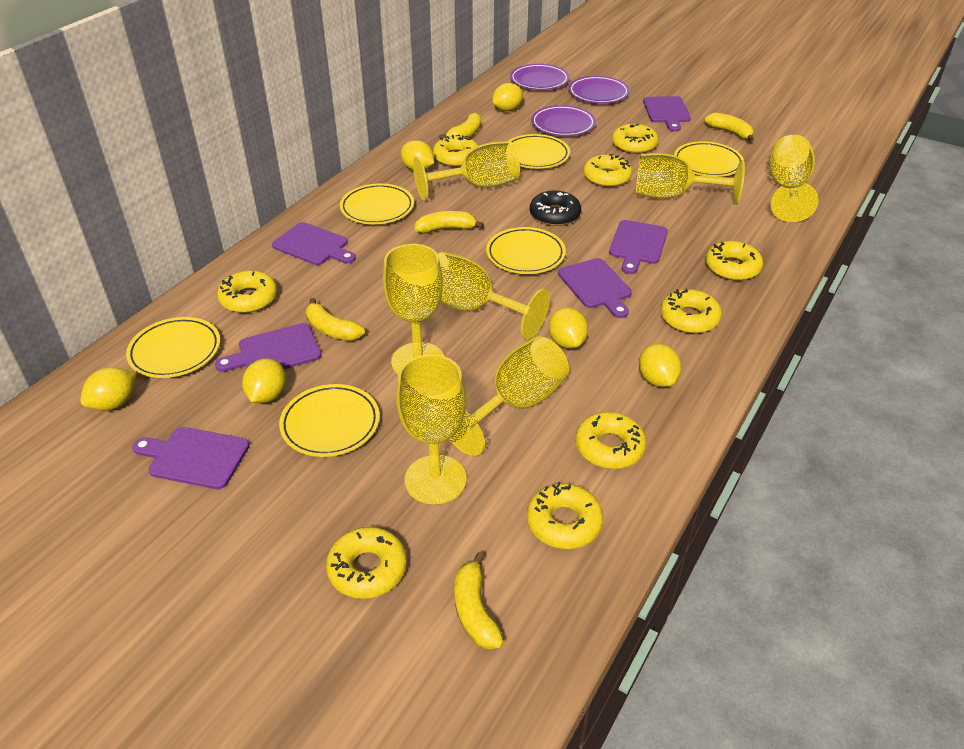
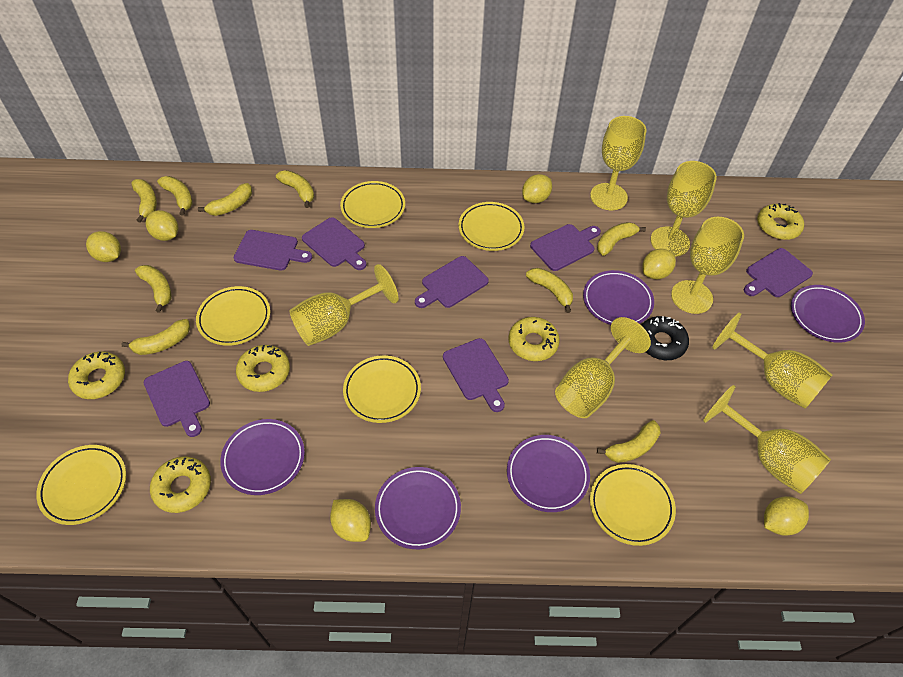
purple cutting board: 6 -> 7
purple plate: 3 -> 5
yellow banana: 5 -> 9
yellow donut: 9 -> 5

